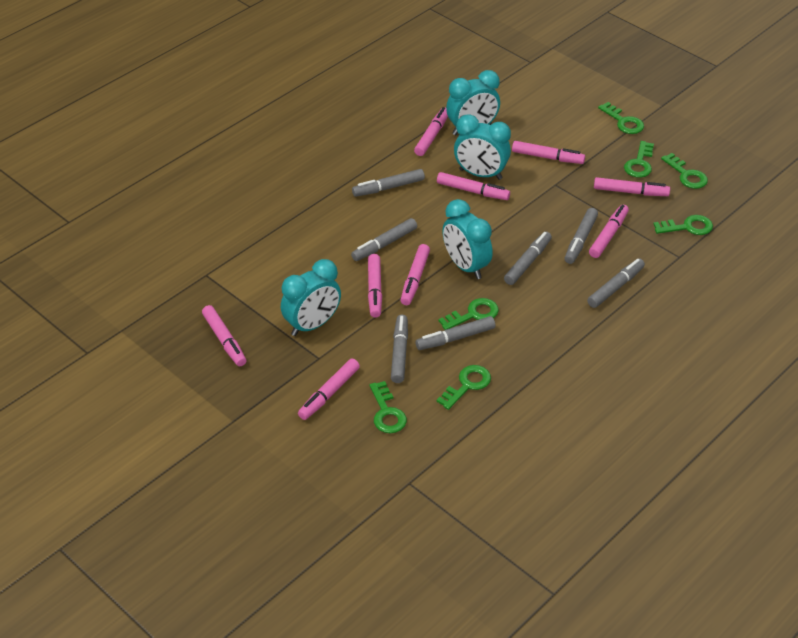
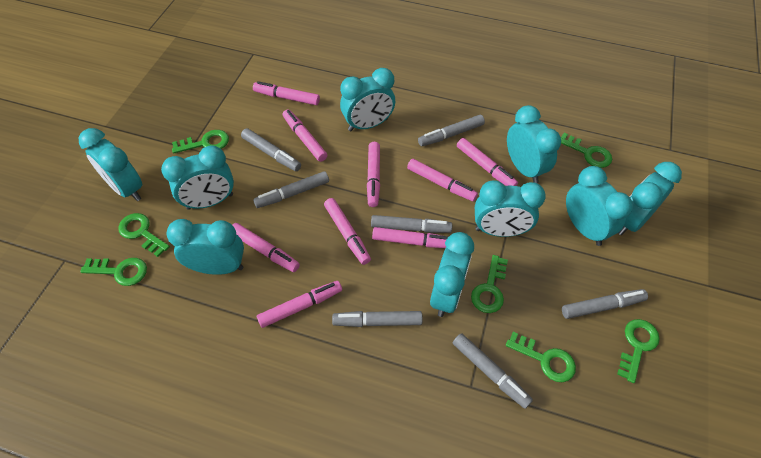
turquoise clock: 4 -> 9

